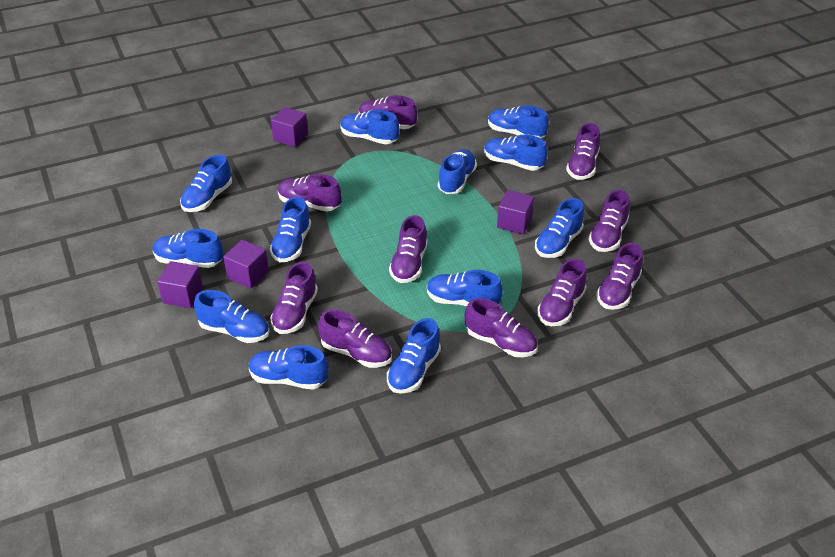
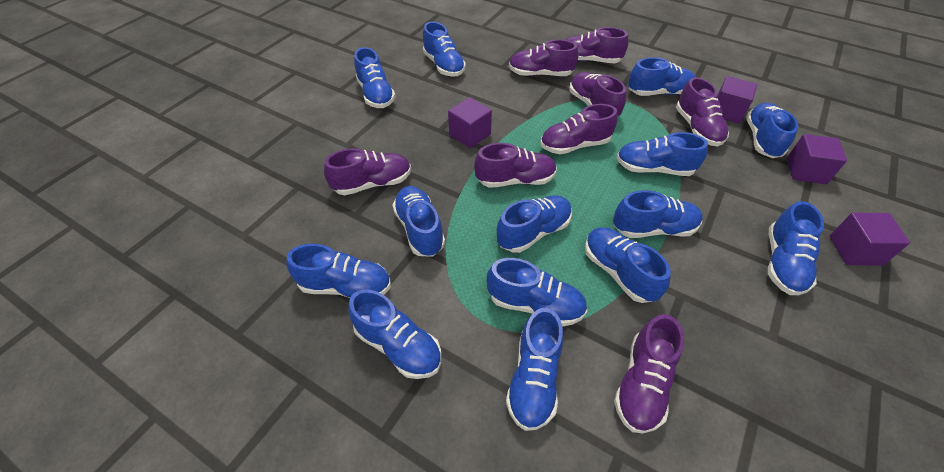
blue shoe: 12 -> 14
purple shoe: 10 -> 8

